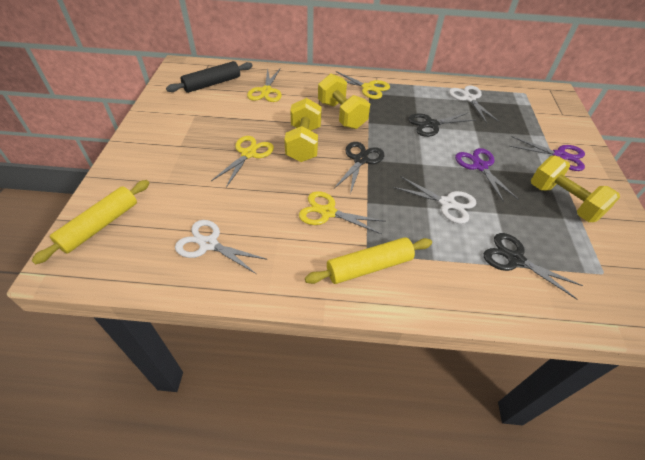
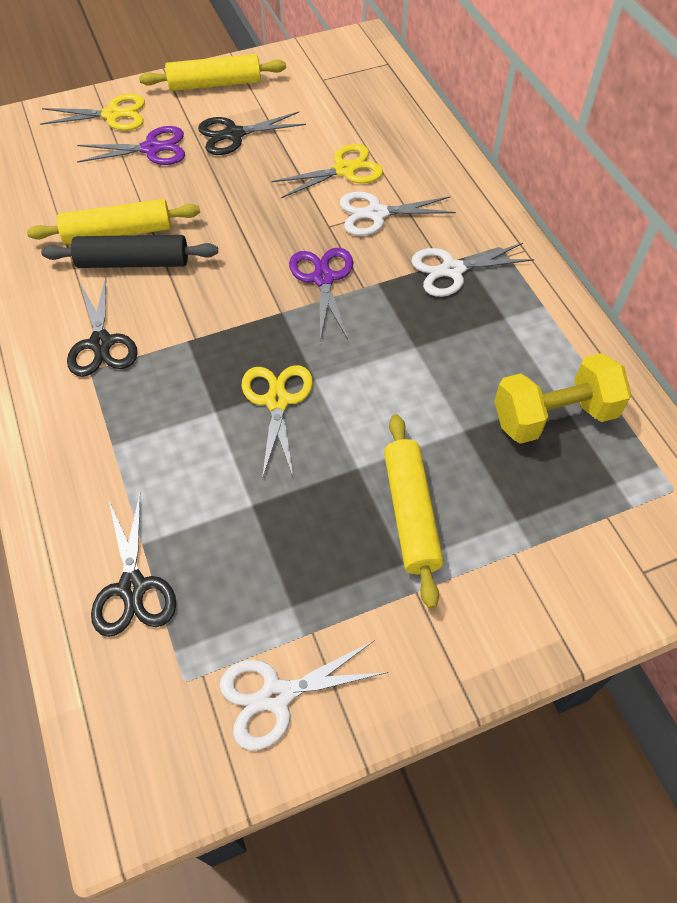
yellow dumbbell: 3 -> 1
yellow rolling pin: 2 -> 3
yellow scissors: 4 -> 3

